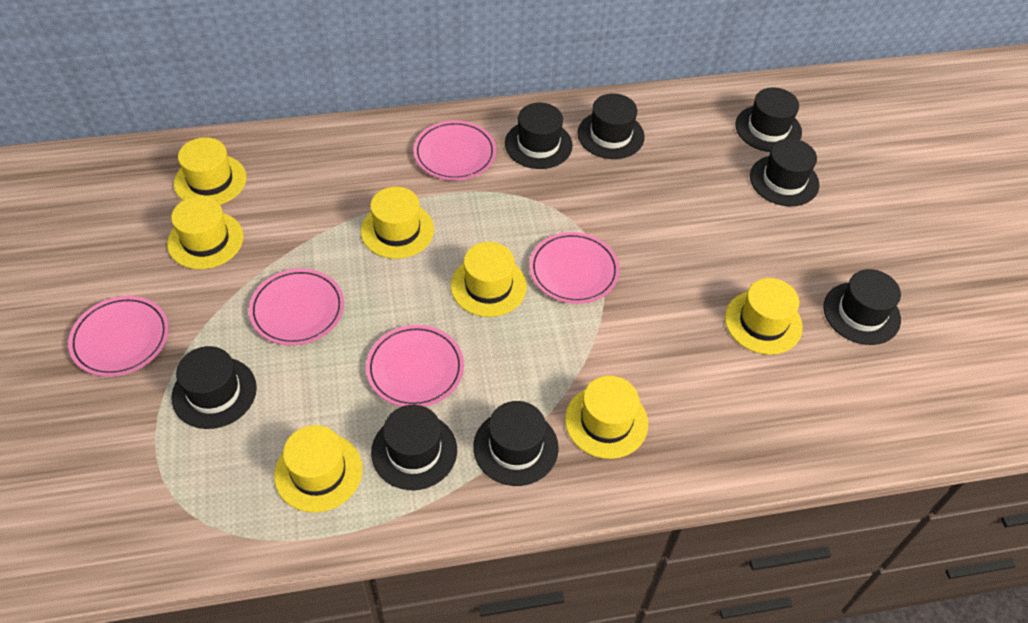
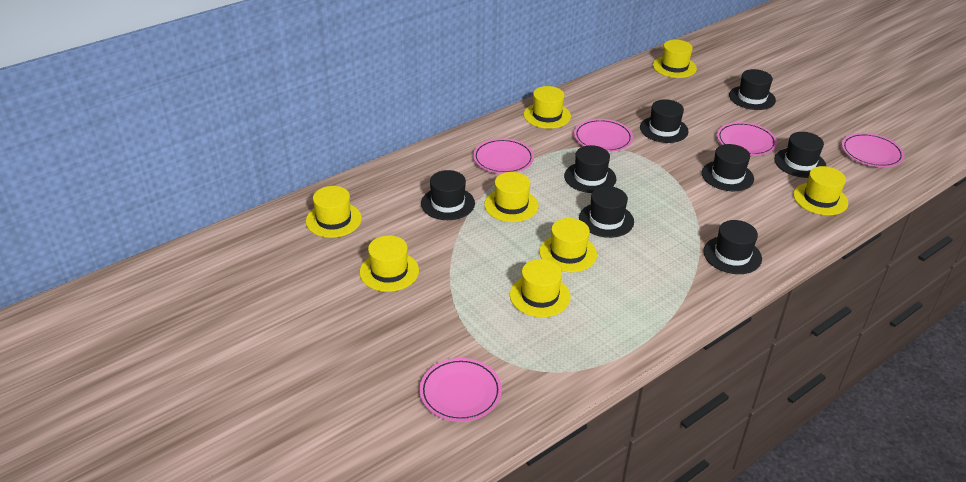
yellow hat: 7 -> 8

